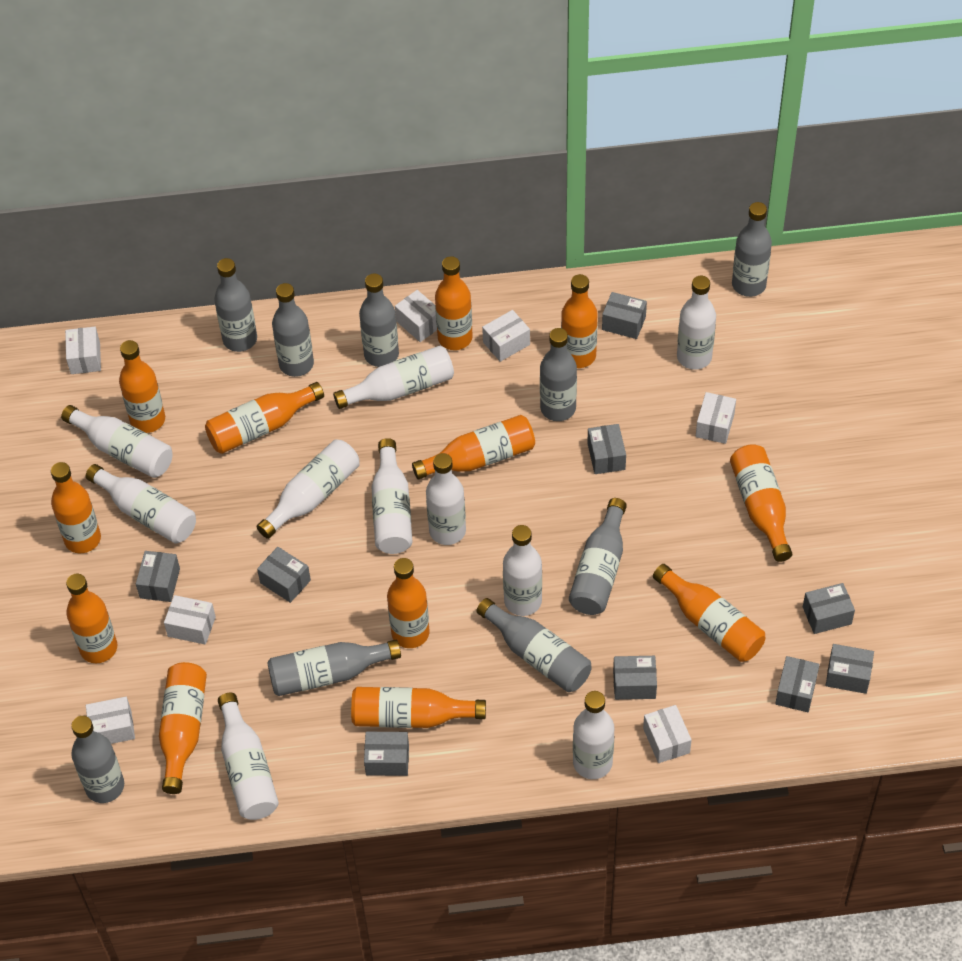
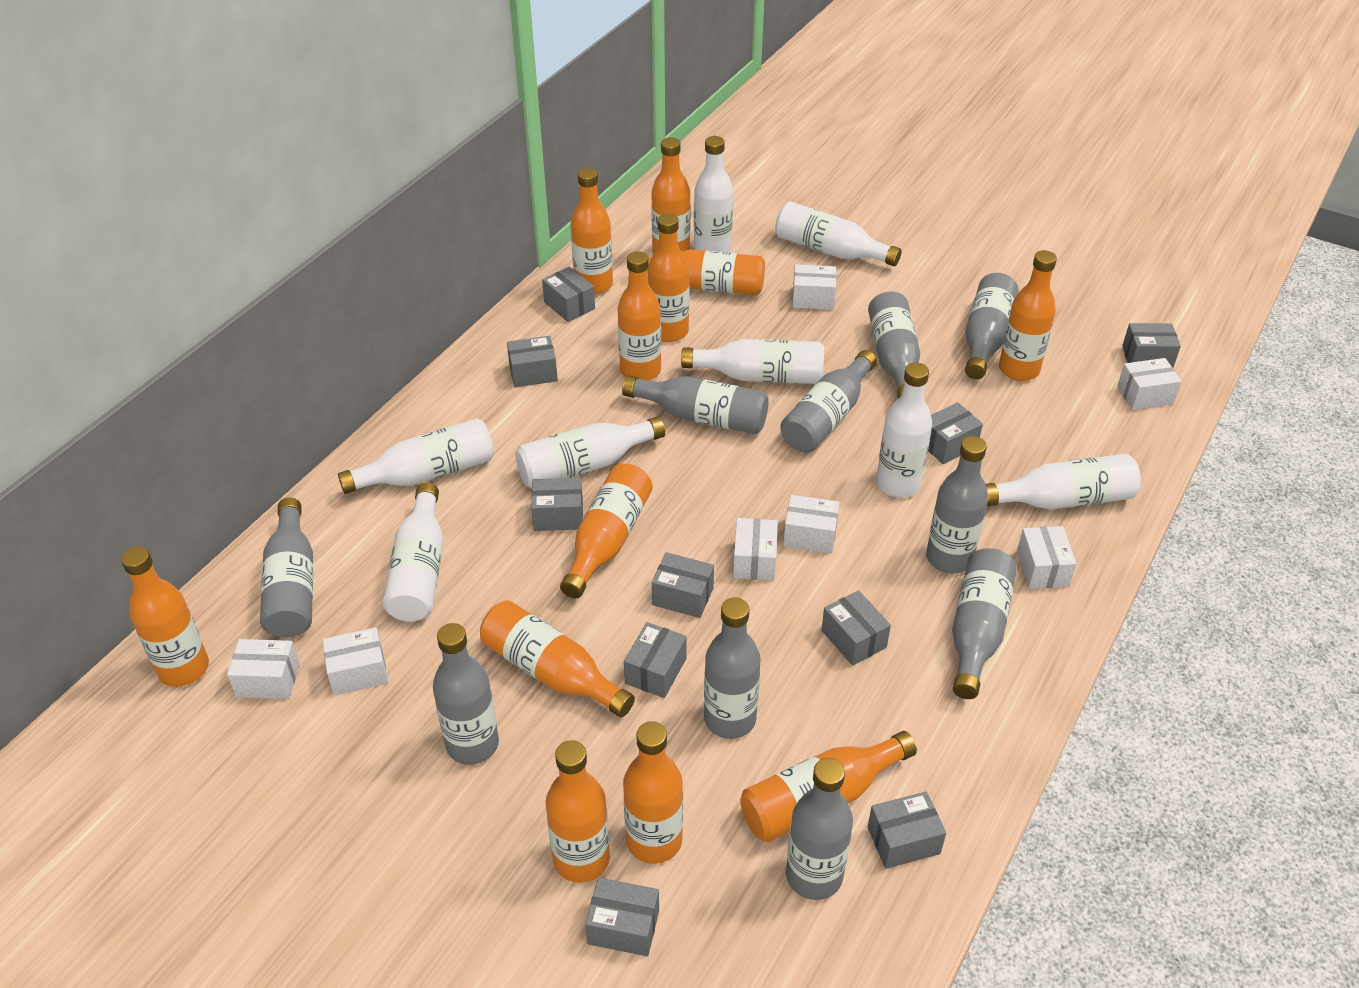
grey bottle: 9 -> 10
grey box: 9 -> 10
white bottle: 10 -> 8

